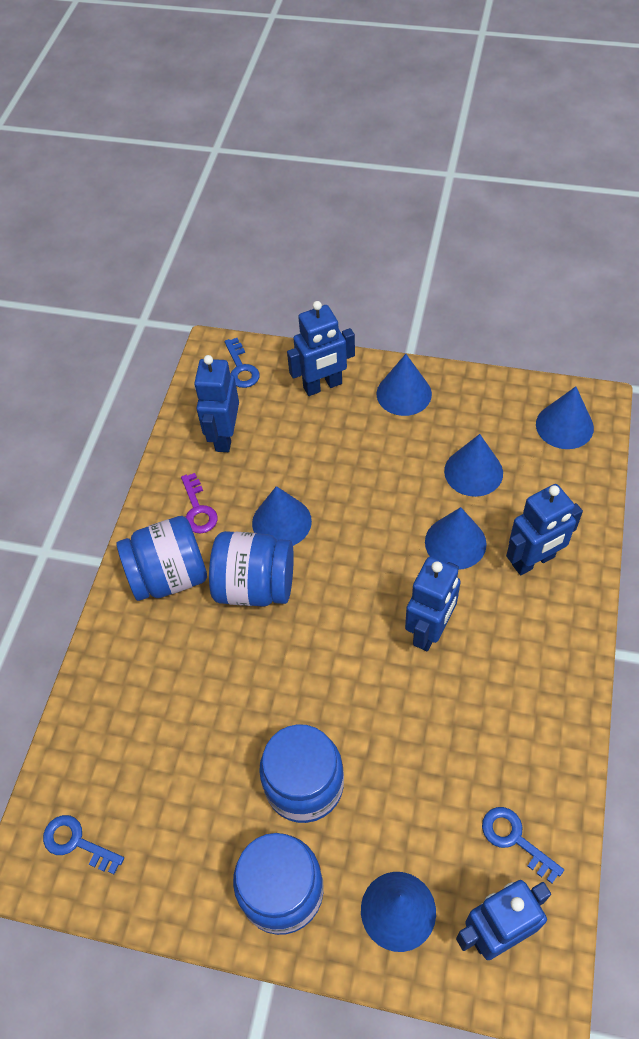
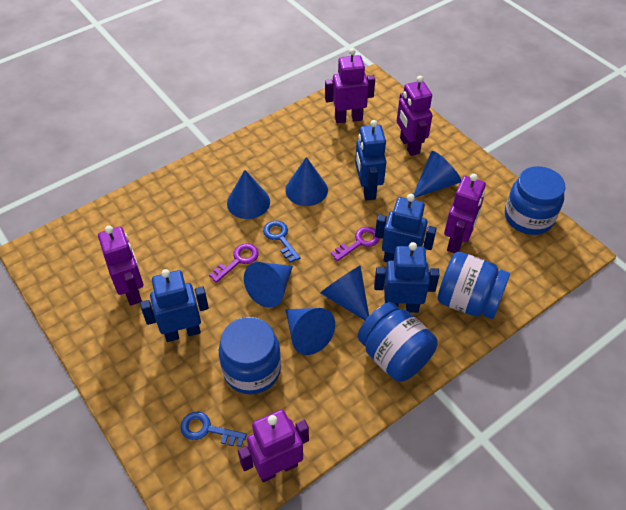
blue key: 3 -> 2
blue robot: 5 -> 4
purple key: 1 -> 2
purple robot: 0 -> 5

